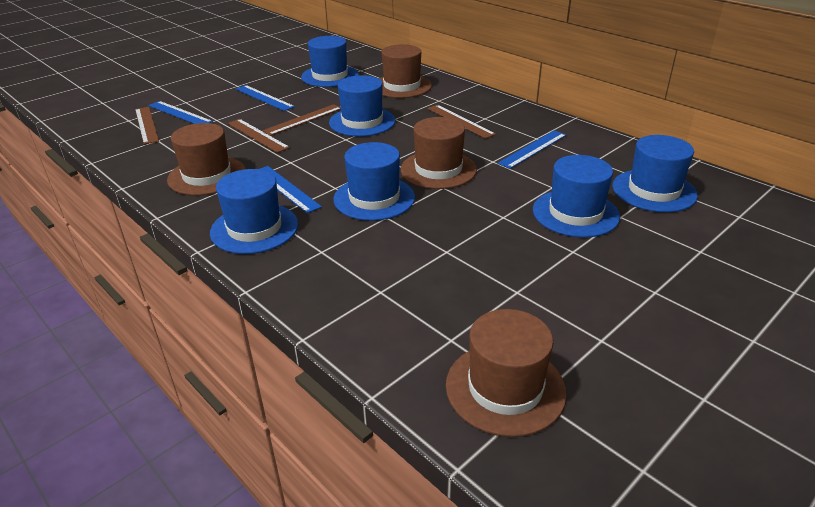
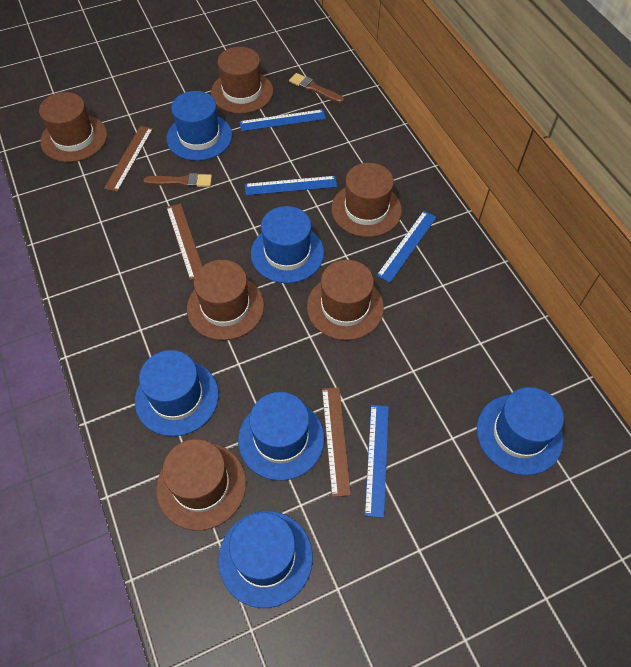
brown brush: 0 -> 2
brown hat: 4 -> 6
brown ruler: 4 -> 3

